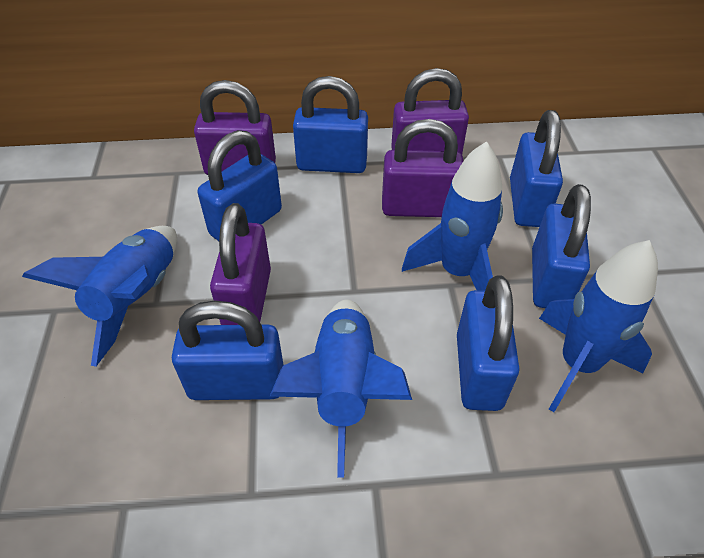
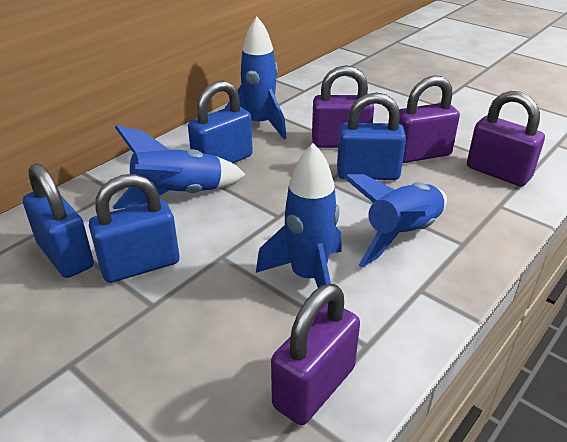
blue padlock: 6 -> 4

